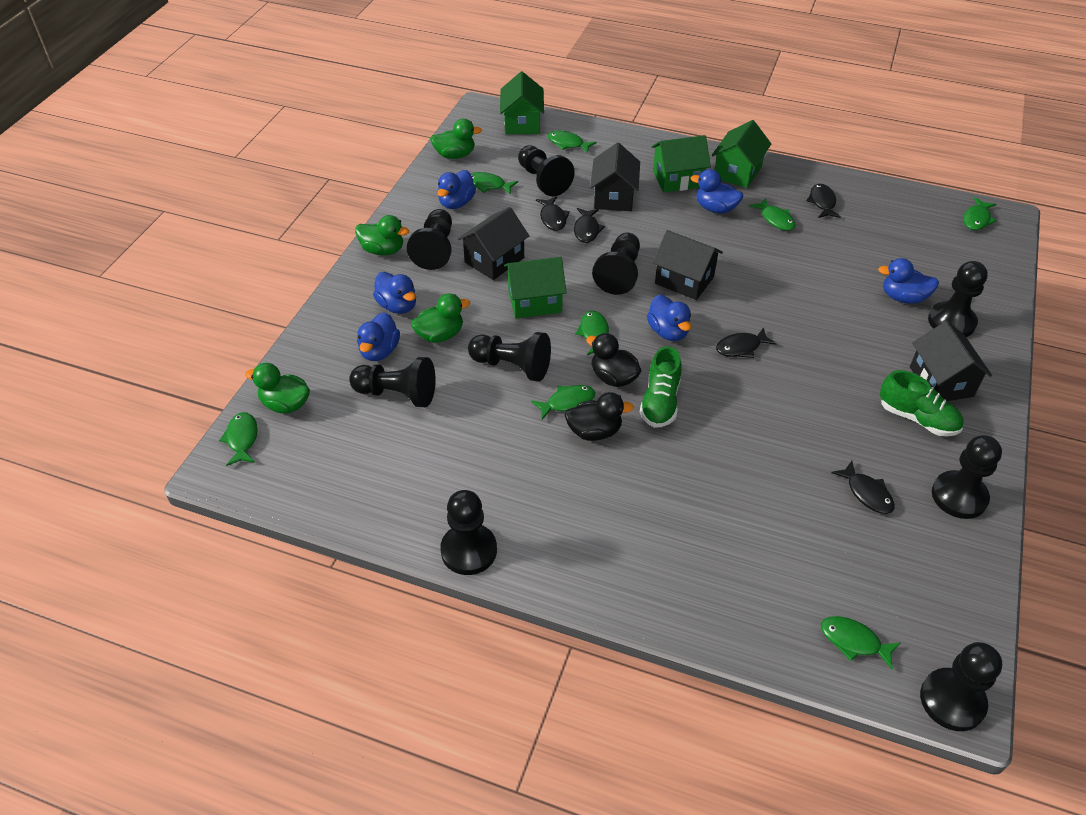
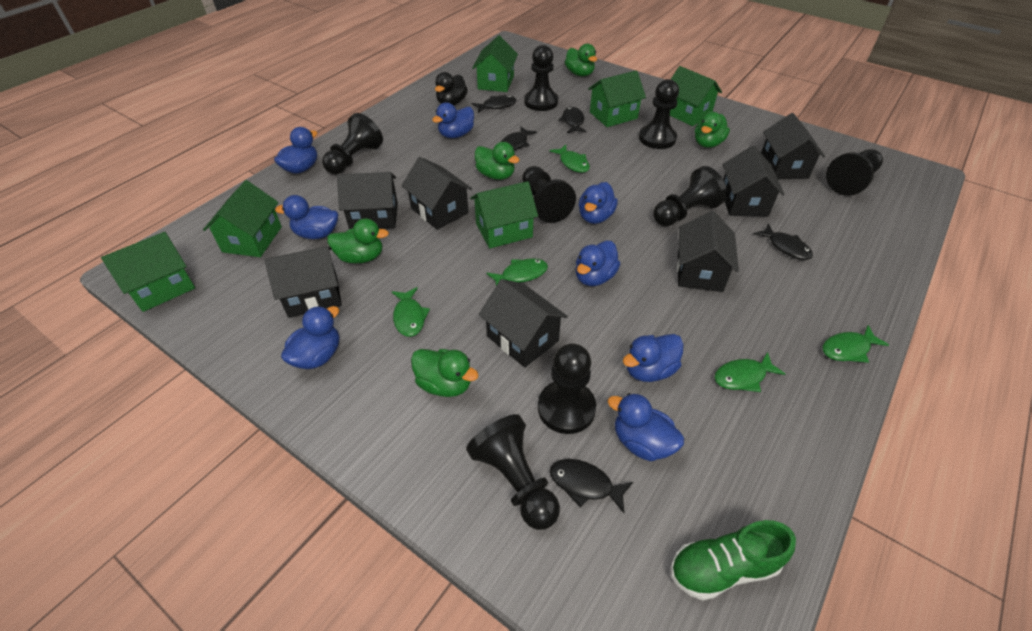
black duck: 2 -> 1
black house: 4 -> 7
black pawn: 9 -> 8
blue duck: 6 -> 8
green duck: 4 -> 5
green fish: 8 -> 5
green house: 4 -> 6
green shoe: 2 -> 1

